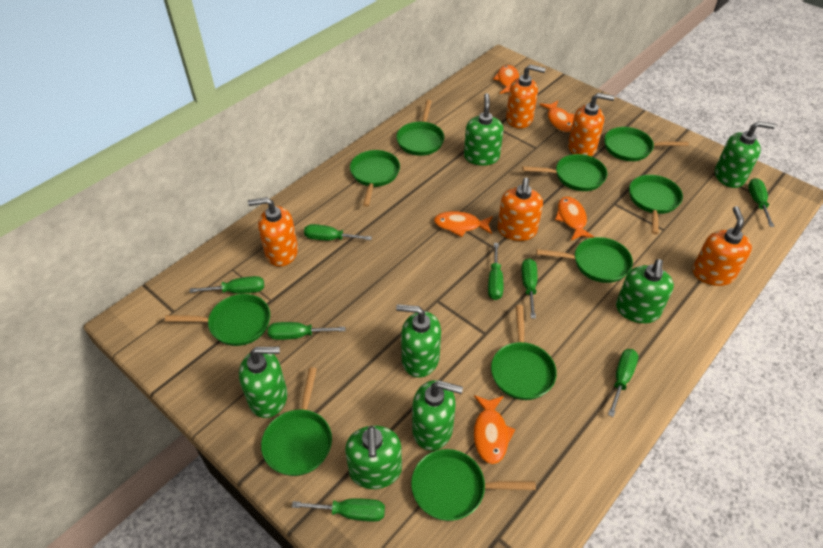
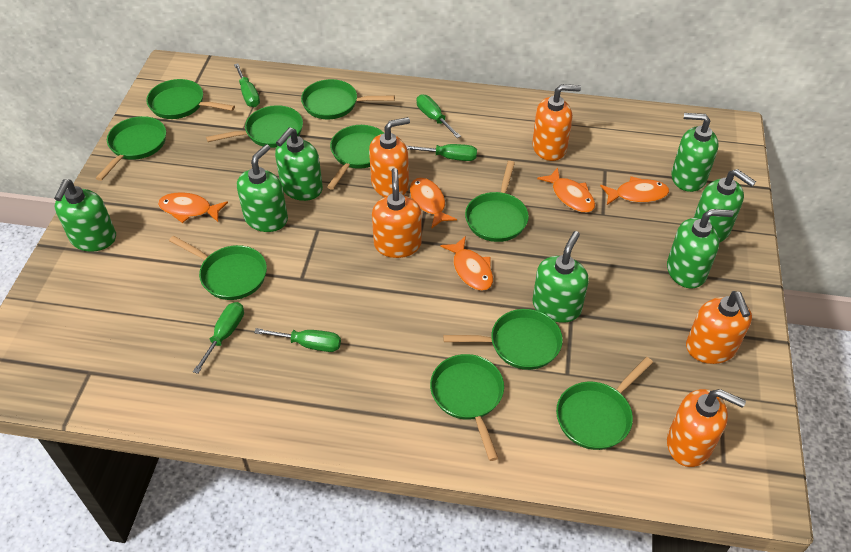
green screwdriver: 8 -> 5

